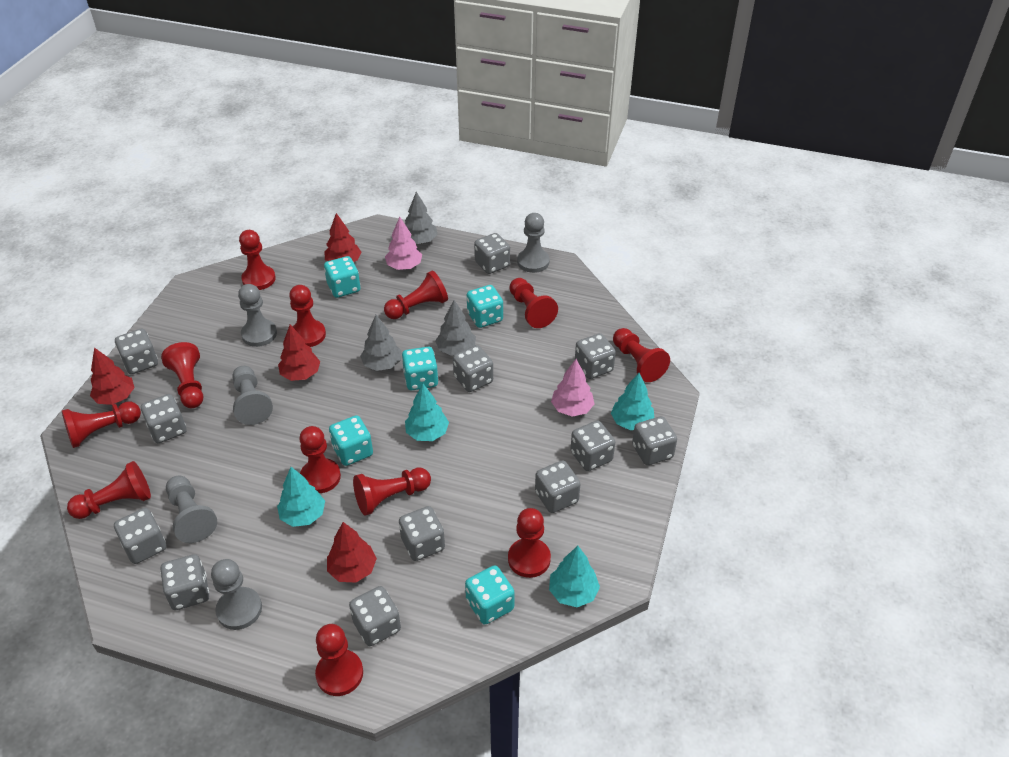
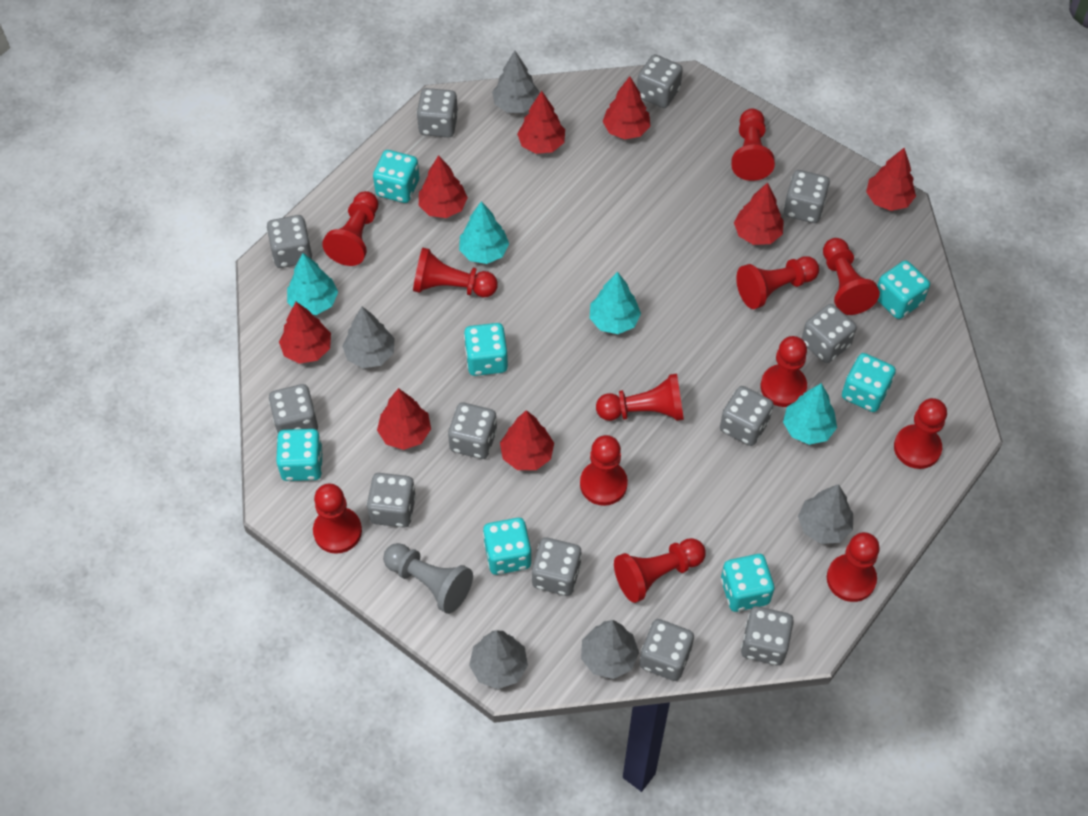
grey pawn: 5 -> 1
grey tree: 3 -> 5
pink tree: 2 -> 0
red tree: 4 -> 8
turquoise dice: 5 -> 7

